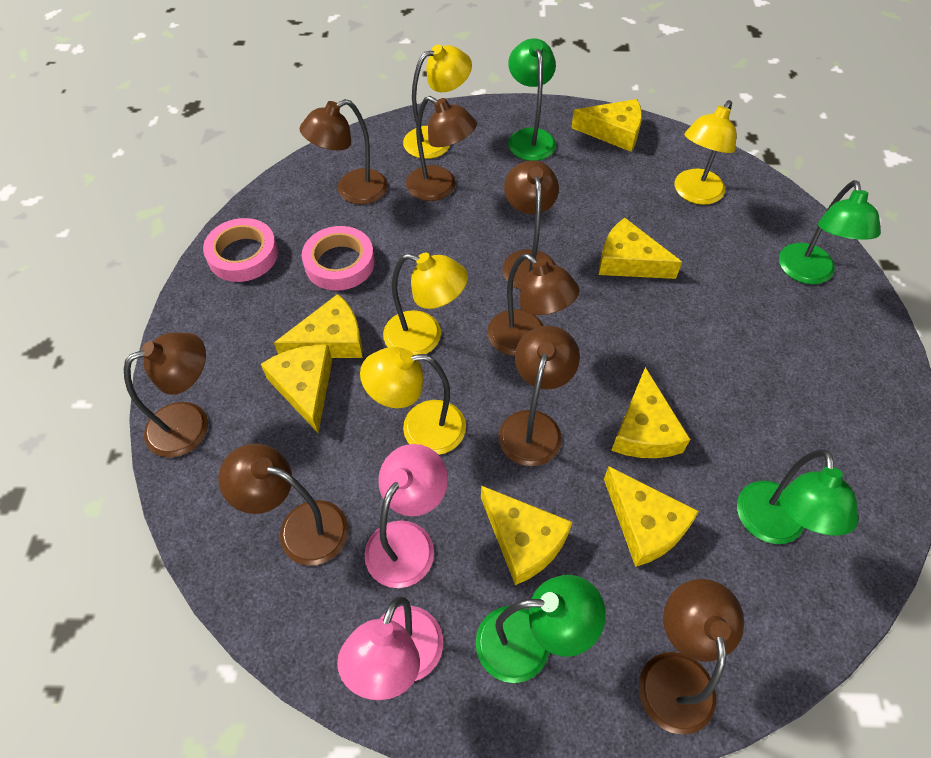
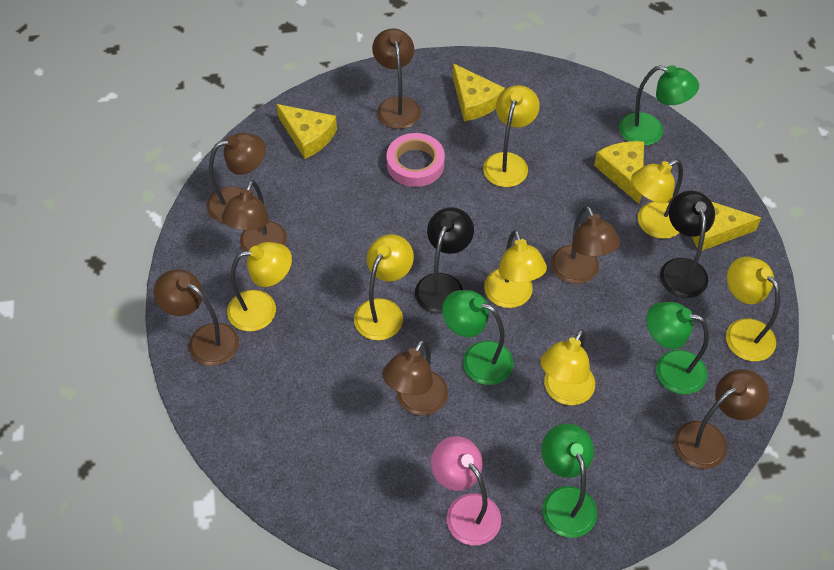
black lamp: 0 -> 2
brown lamp: 8 -> 7
pink lamp: 2 -> 1
pink tape: 2 -> 1
yellow cheese: 7 -> 4
yellow lamp: 4 -> 7

